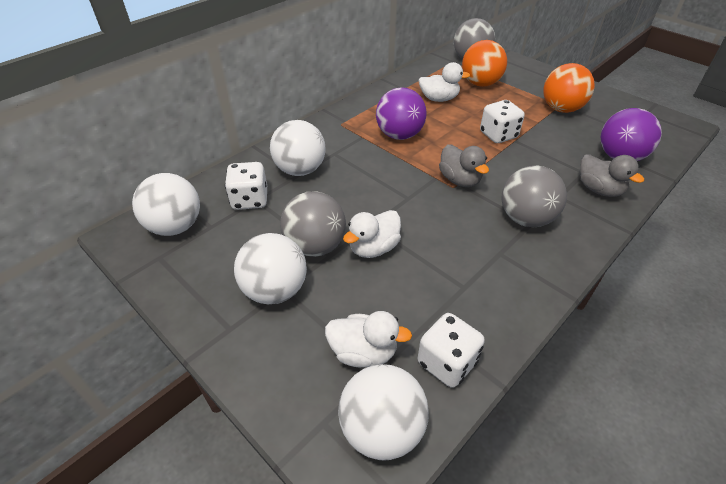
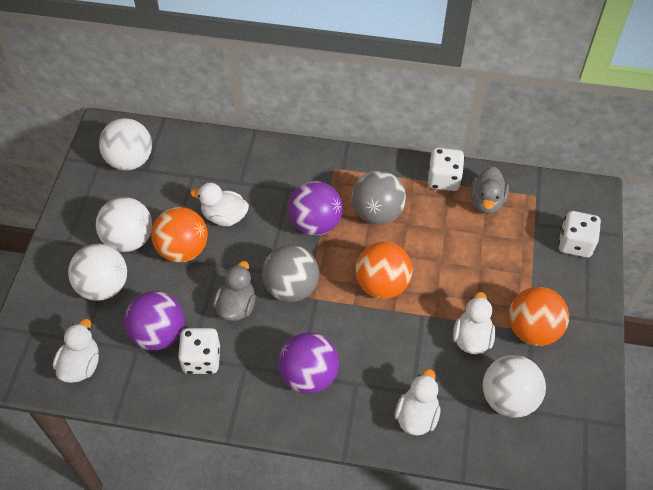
grey ball: 3 -> 2
orange ball: 2 -> 3
purple ball: 2 -> 3
white duck: 3 -> 4

